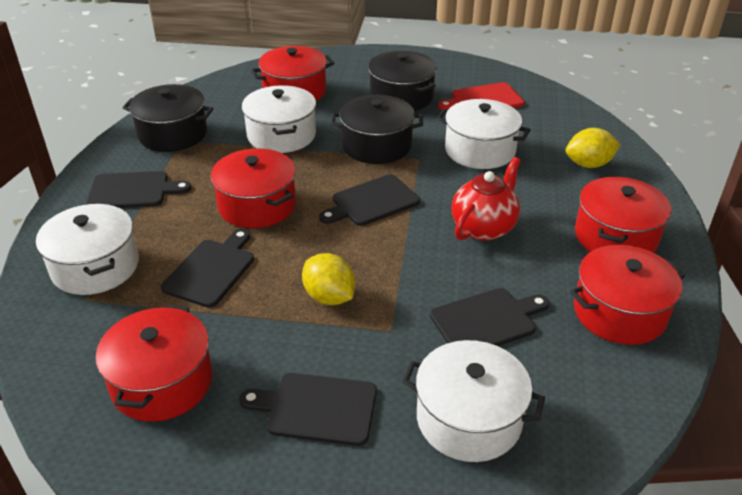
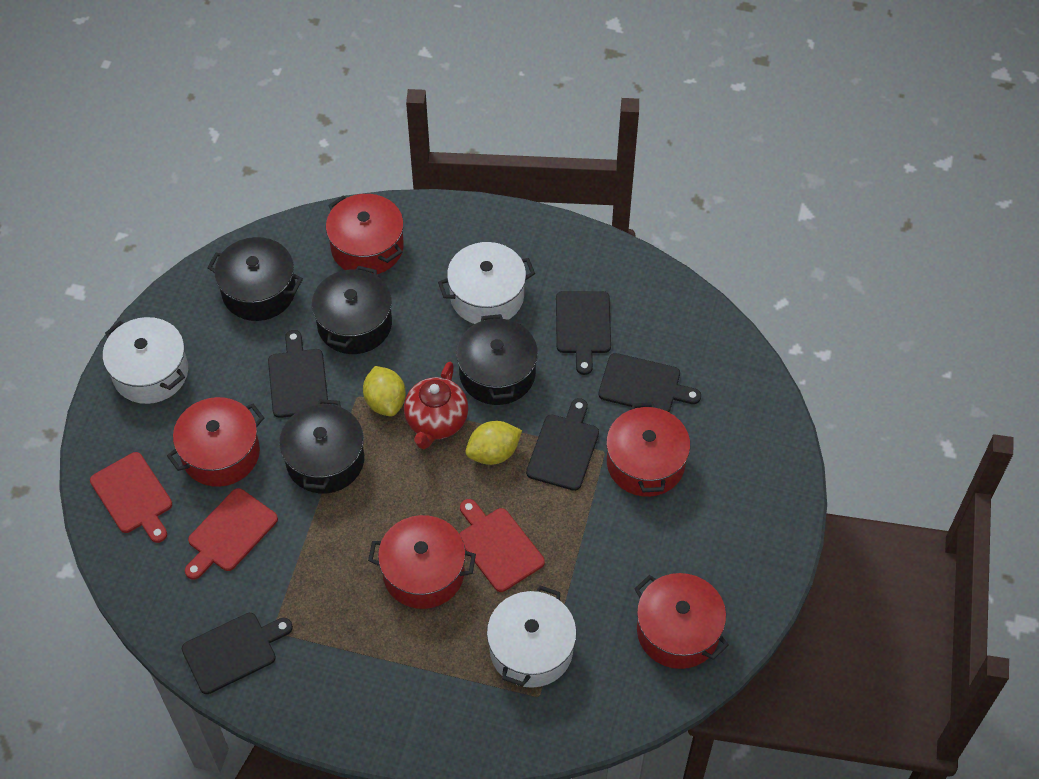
black pot: 3 -> 4
red cutting board: 1 -> 3
white pot: 4 -> 3

